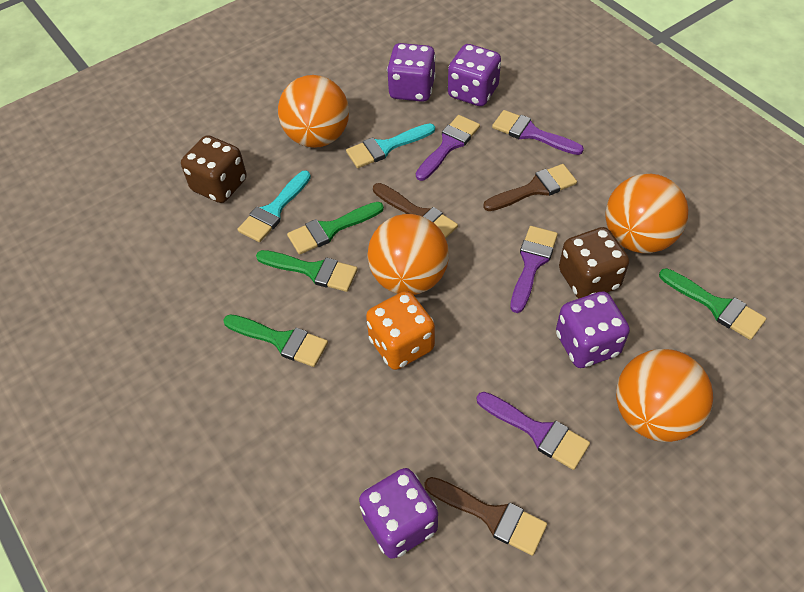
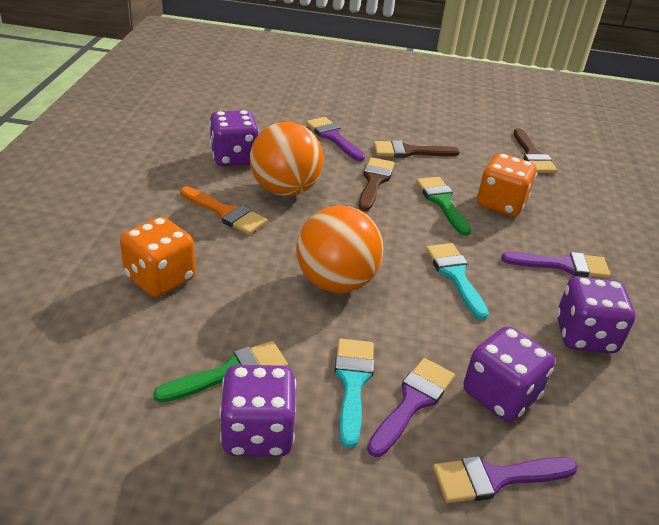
brown dice: 2 -> 0
green brush: 4 -> 2
orange ball: 4 -> 2
orange brush: 0 -> 1
orange dice: 1 -> 2

